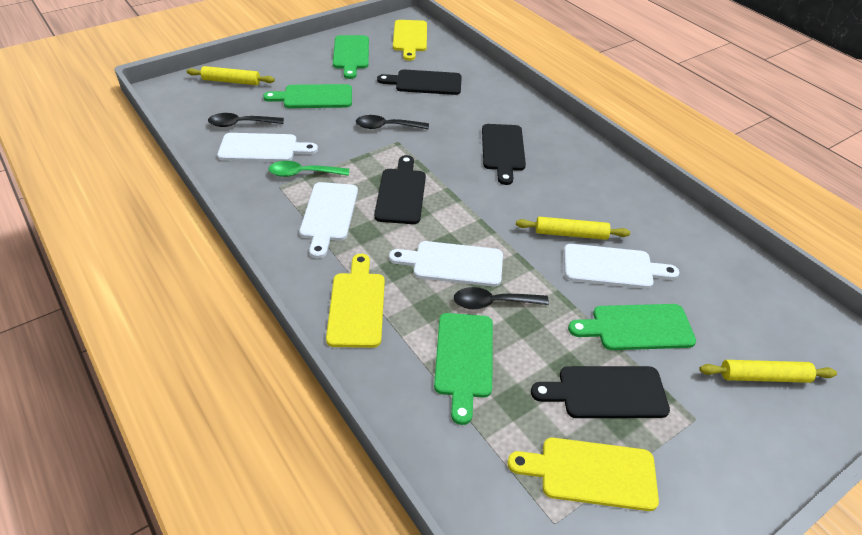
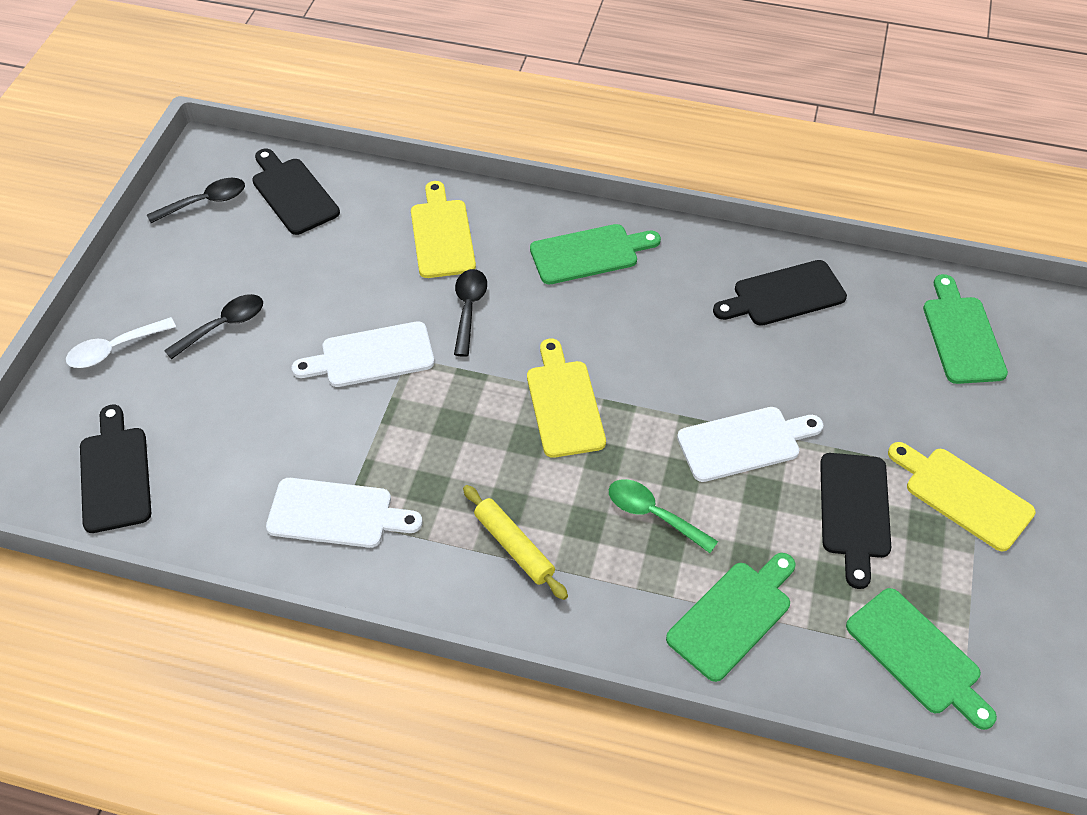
white cutting board: 4 -> 3
white spoon: 0 -> 1
yellow rolling pin: 3 -> 1

